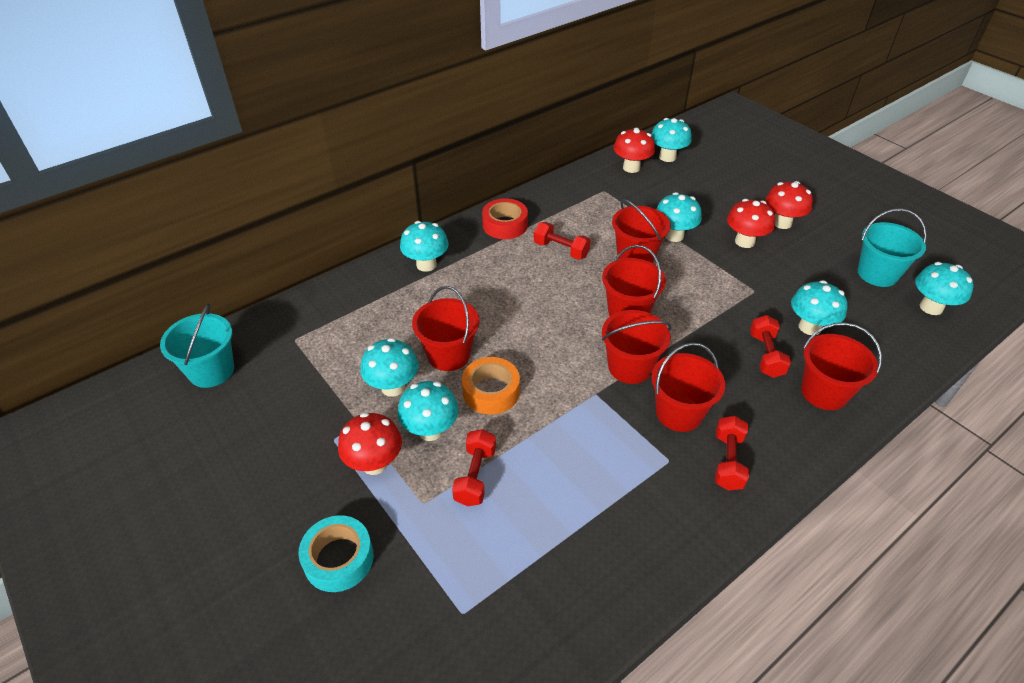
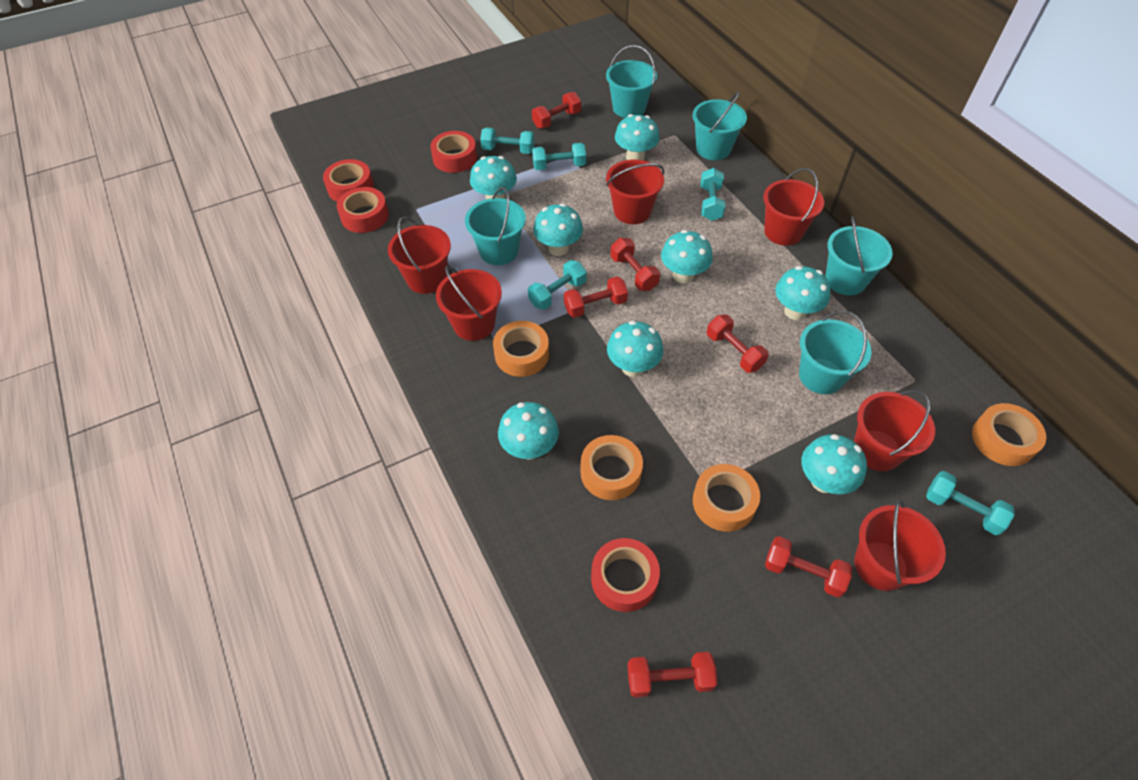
orange tape: 1 -> 4
red dumbbell: 4 -> 6
red mushroom: 4 -> 0
red tape: 1 -> 4
turquoise bucket: 2 -> 5
turquoise dumbbell: 0 -> 5
turquoise mushroom: 7 -> 8
turquoise tape: 1 -> 0

